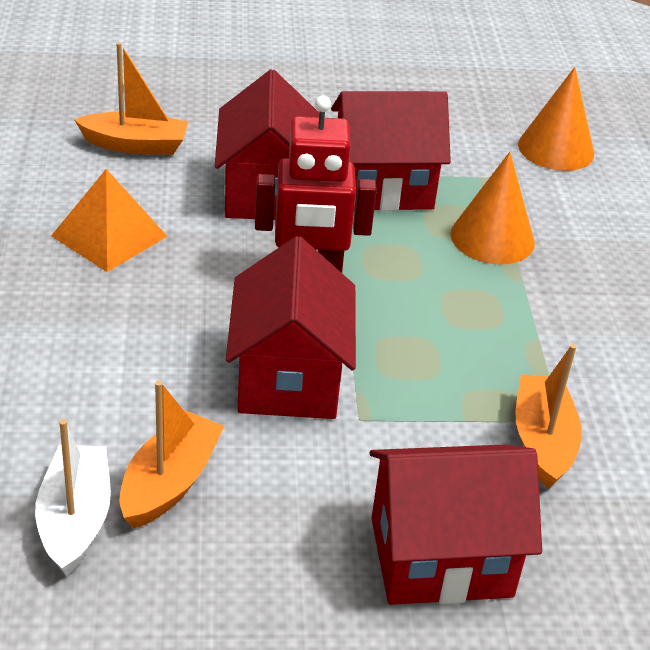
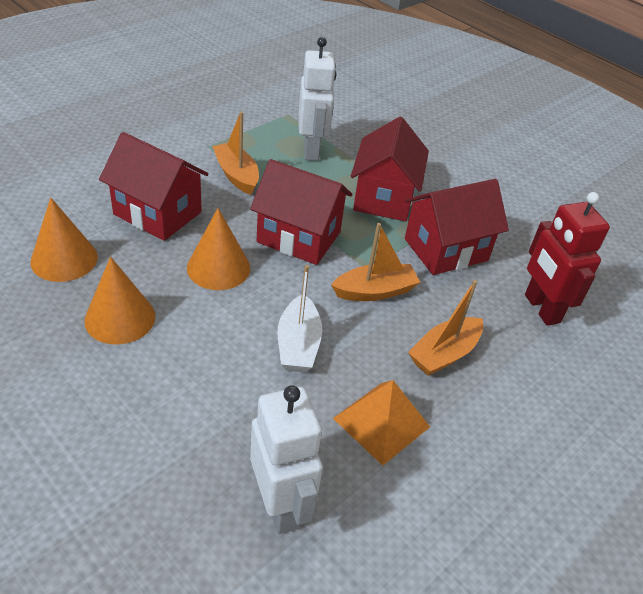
orange cone: 2 -> 3
white robot: 0 -> 2

